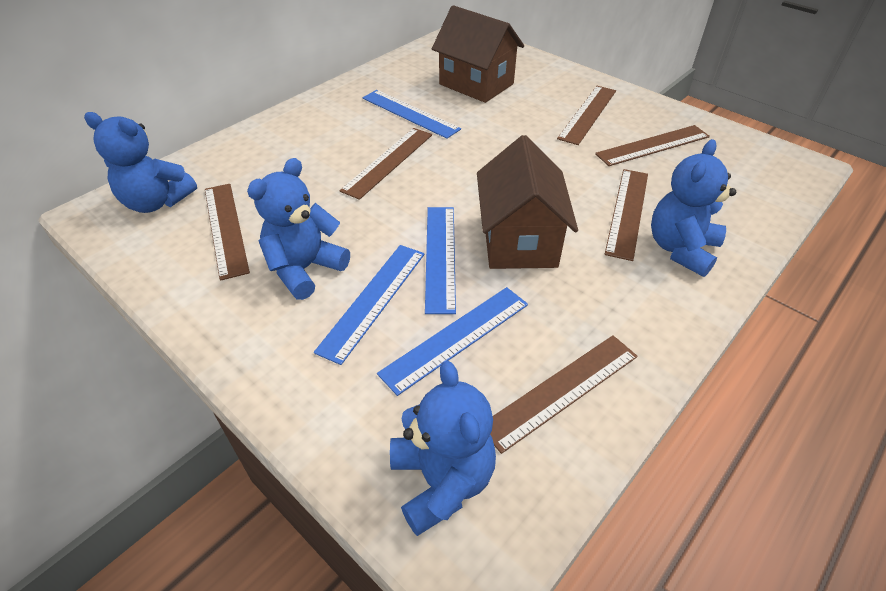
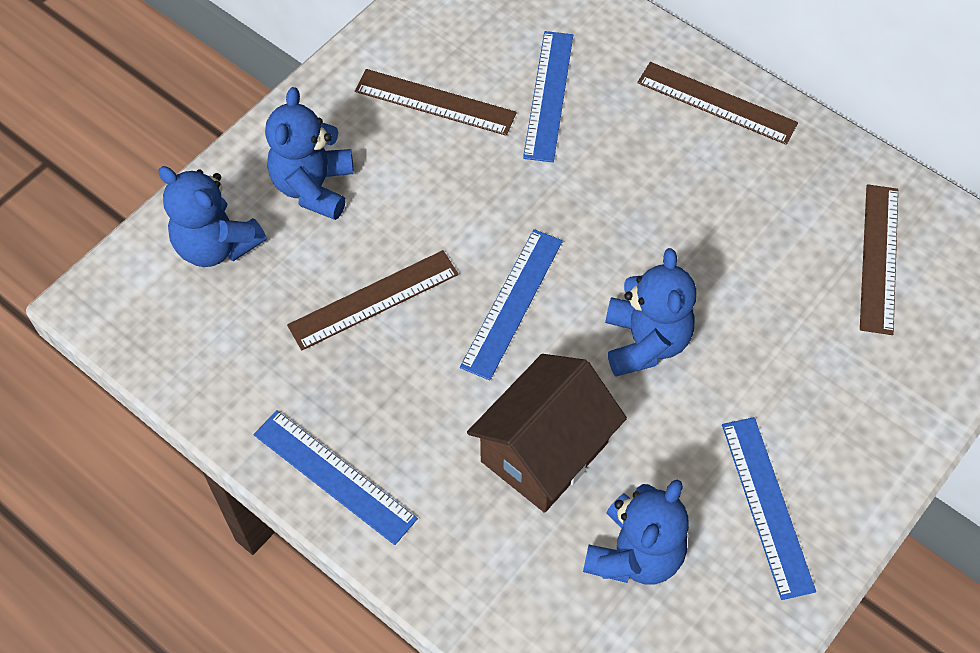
brown house: 2 -> 1
brown ruler: 6 -> 4

